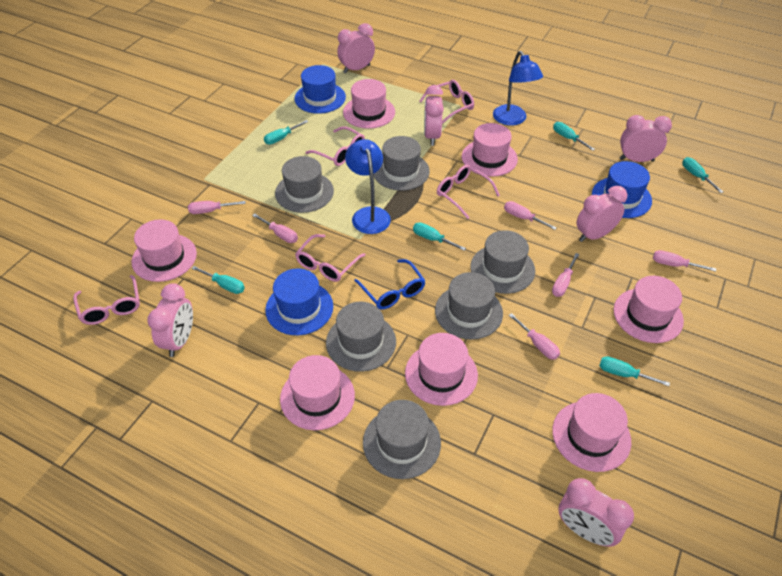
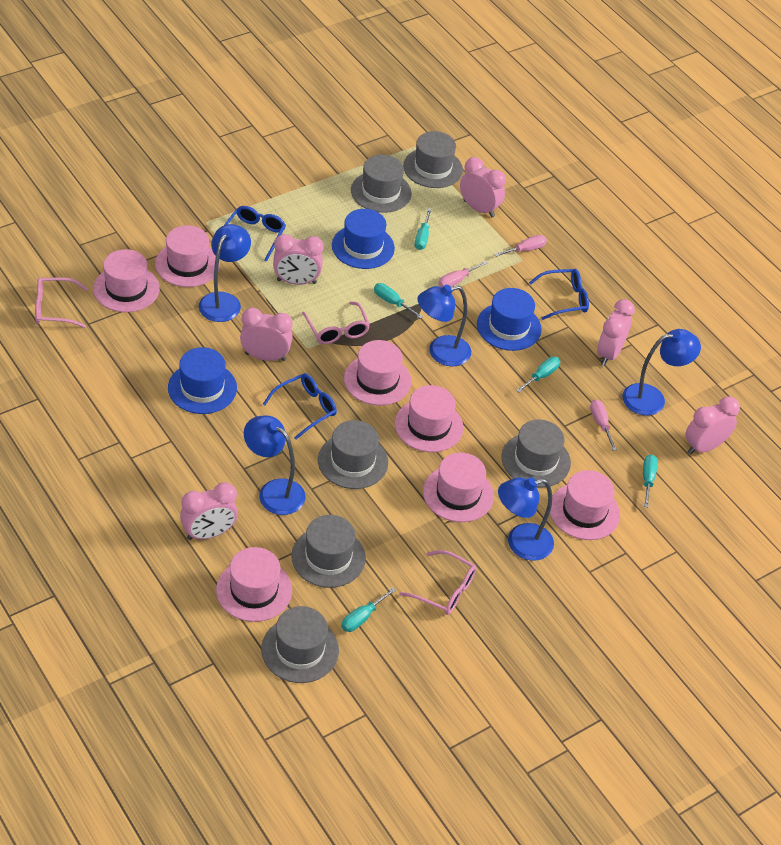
blue glasses: 1 -> 3
blue lamp: 2 -> 5
pink glasses: 5 -> 3
pink screwdriver: 6 -> 3
turquoise screwdriver: 6 -> 5

